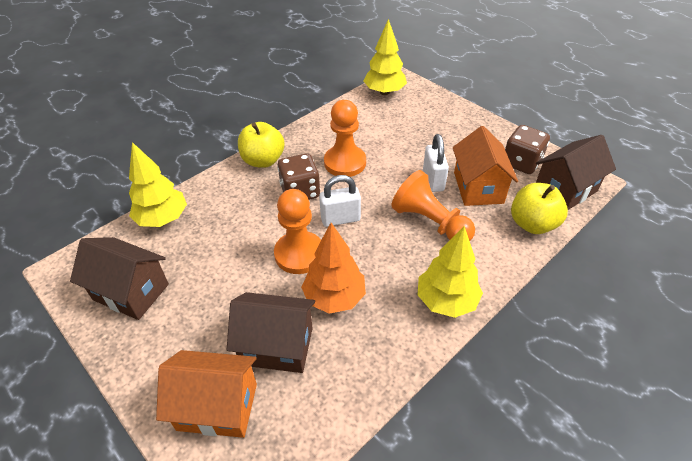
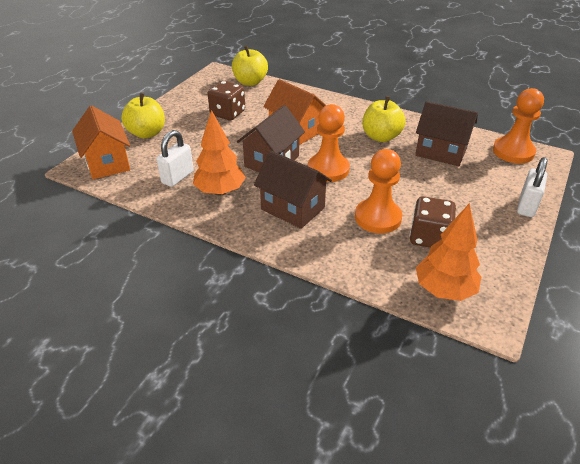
orange tree: 1 -> 2
yellow apple: 2 -> 3
yellow tree: 3 -> 0

